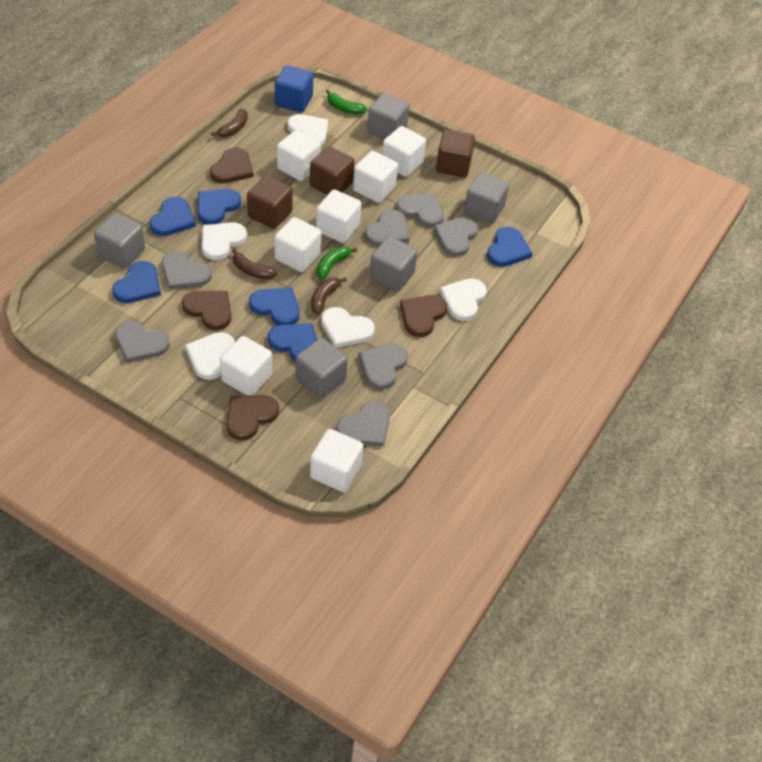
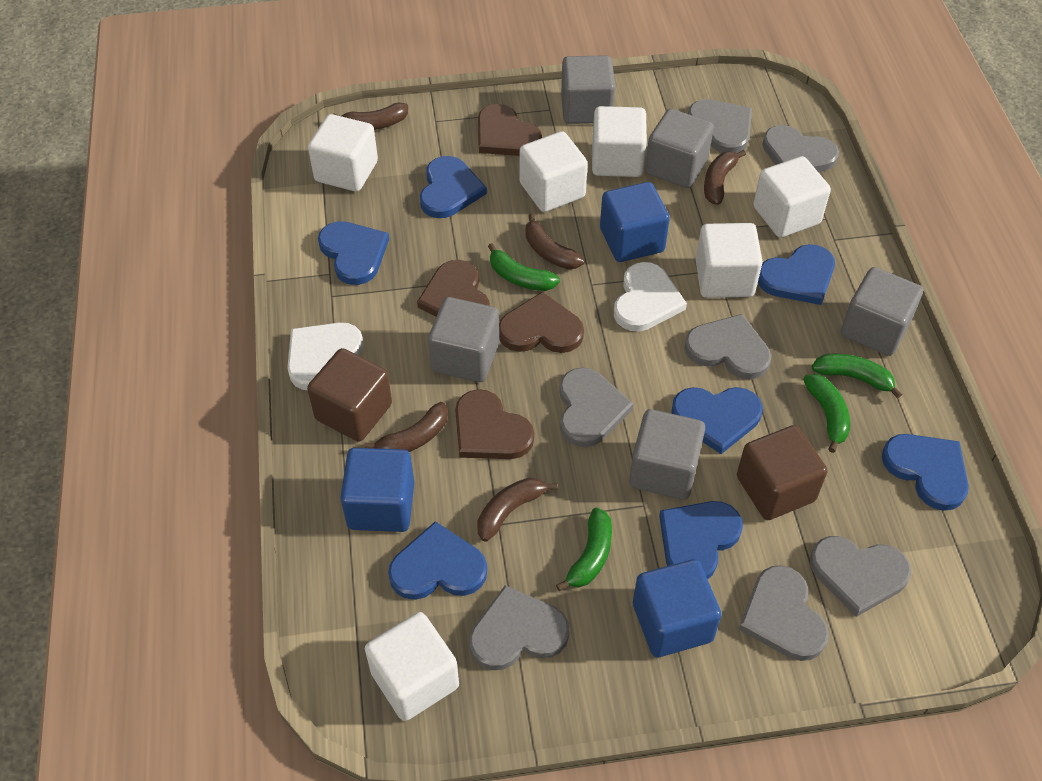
blue cube: 1 -> 3
blue heart: 6 -> 7
brown banana: 3 -> 5
brown cube: 3 -> 2
green banana: 2 -> 4
white cube: 7 -> 6
white heart: 5 -> 2

